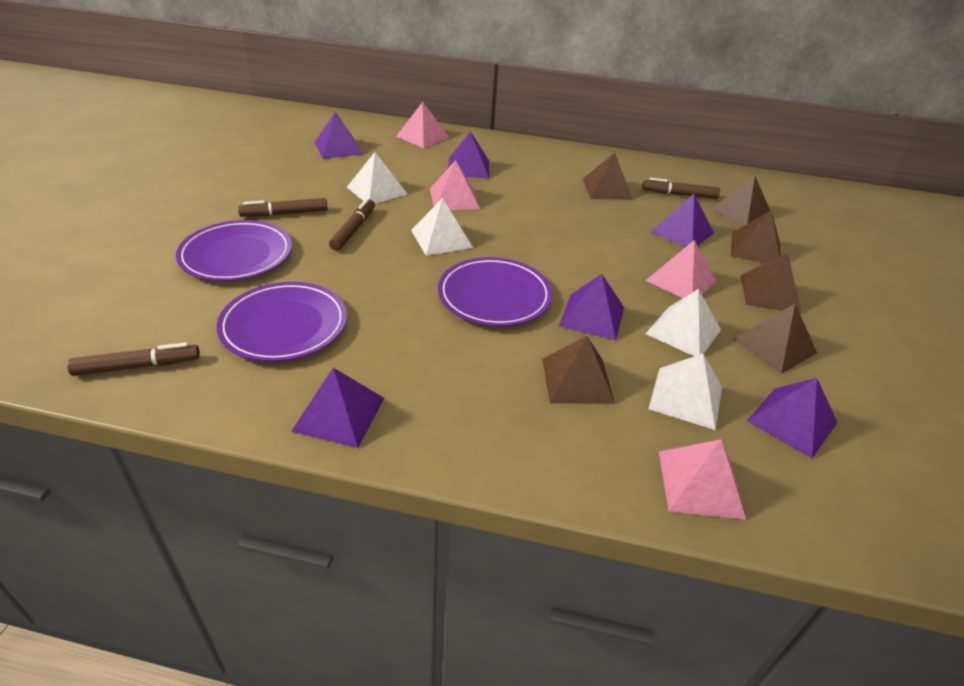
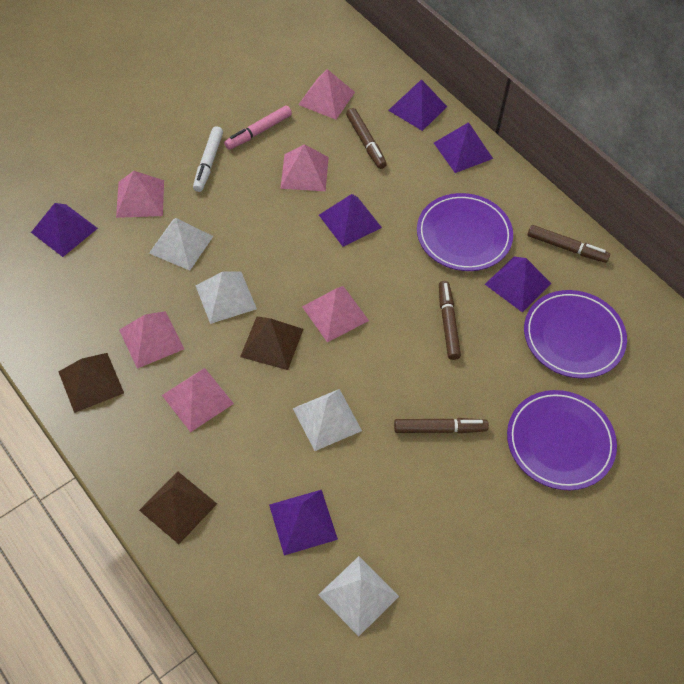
brown pyramid: 6 -> 3
pink marker: 0 -> 1
pink pyramid: 4 -> 6
white marker: 0 -> 1

